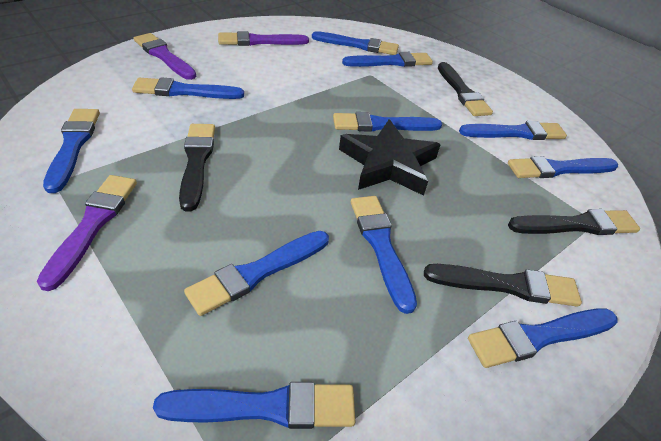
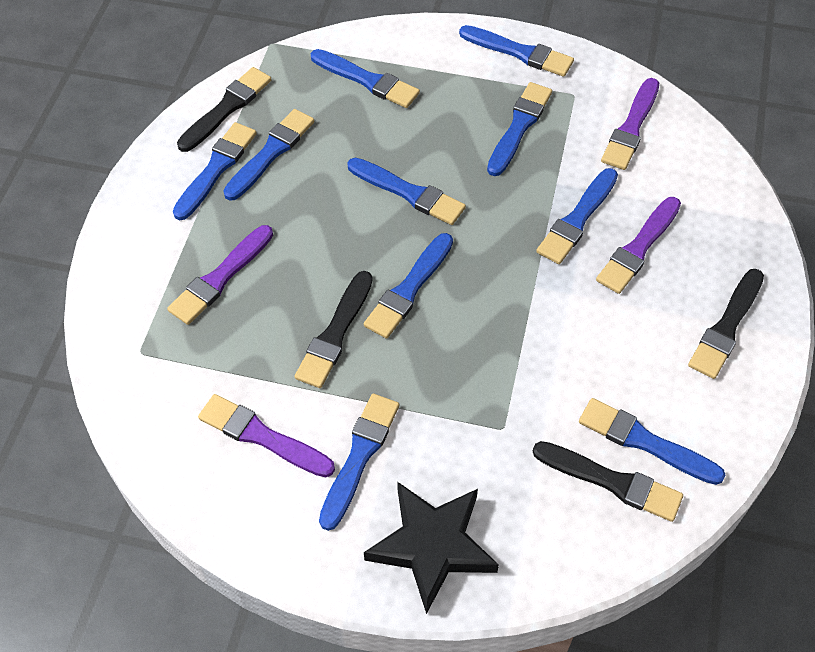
blue brush: 11 -> 10
purple brush: 3 -> 4

